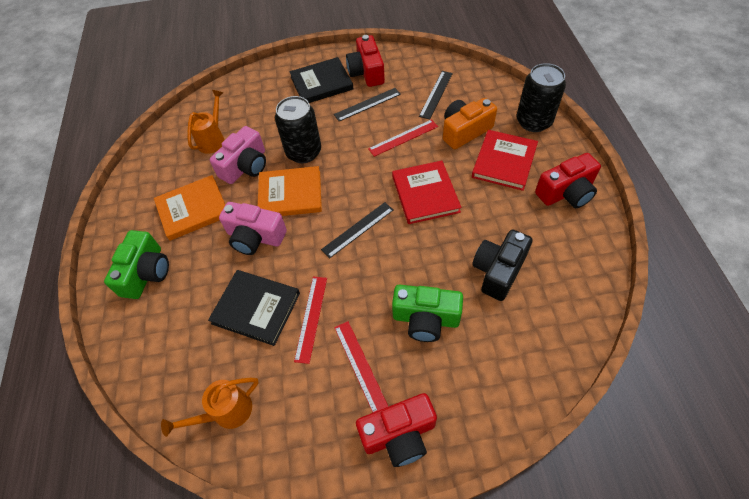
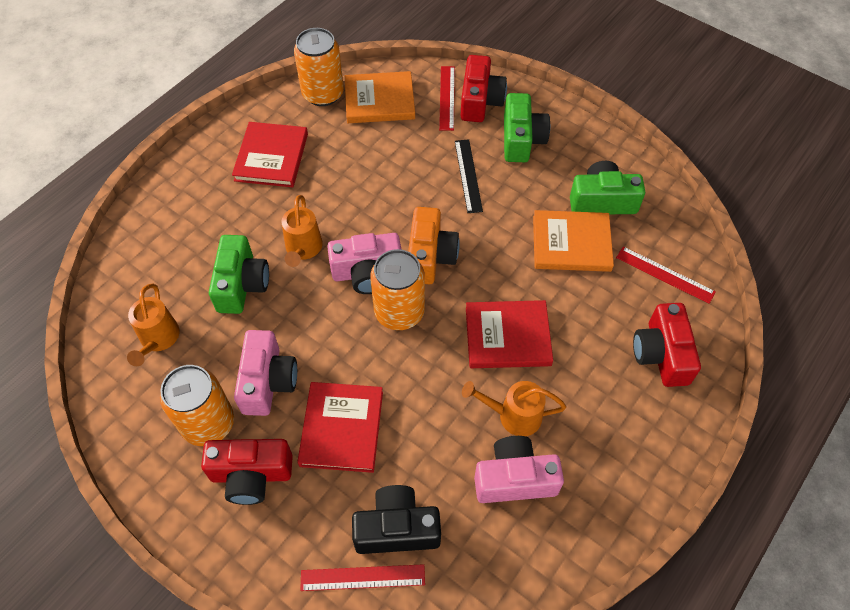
black book: 2 -> 0
black can: 2 -> 0
black ruler: 3 -> 1
green camera: 2 -> 3
orange can: 0 -> 3
orange watering can: 2 -> 3
pink camera: 2 -> 3
red book: 2 -> 3

